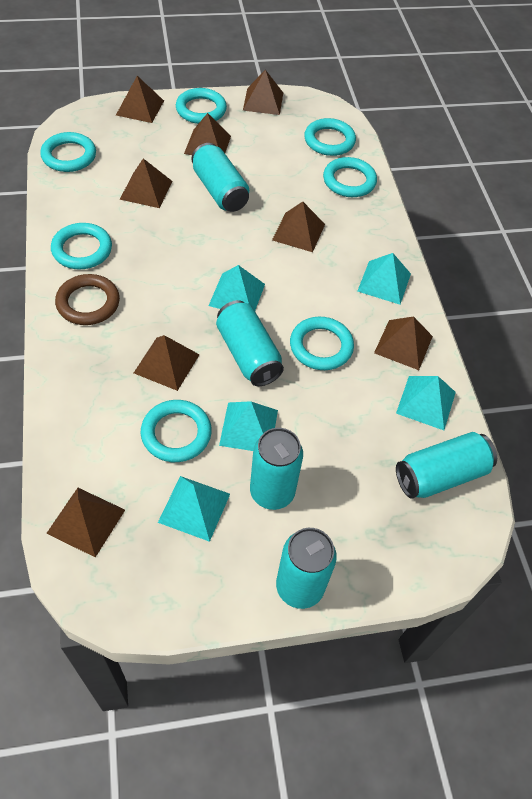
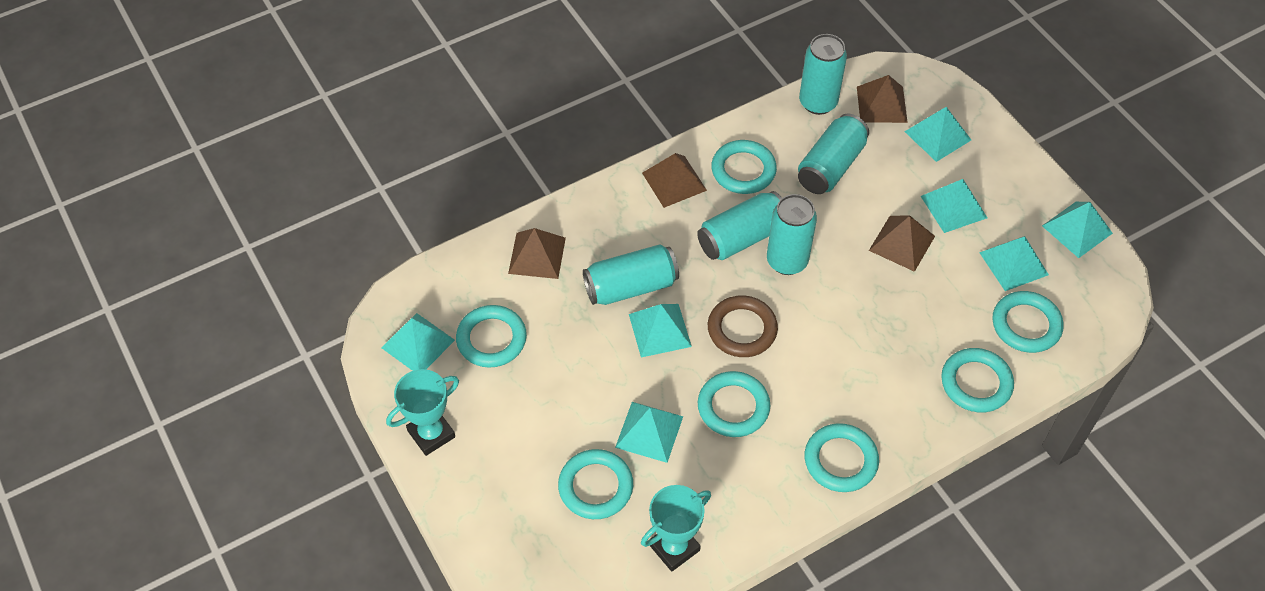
brown pyramid: 8 -> 4
turquoise pyramid: 5 -> 7
turquoise trophy: 0 -> 2

